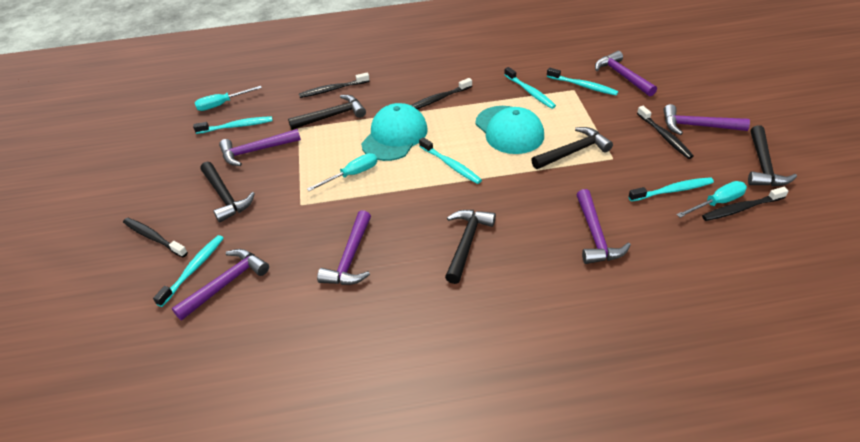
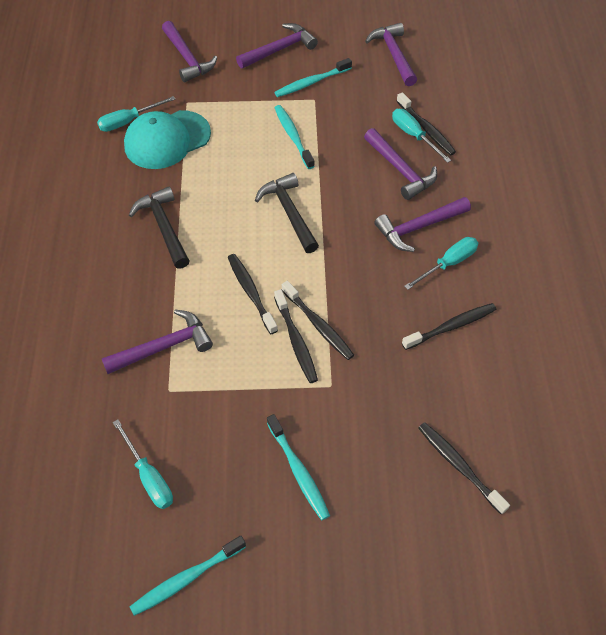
black hammer: 5 -> 2
black toothbrush: 5 -> 6
turquoise cap: 2 -> 1
turquoise screwdriver: 3 -> 4
turquoise toothbrush: 6 -> 4

